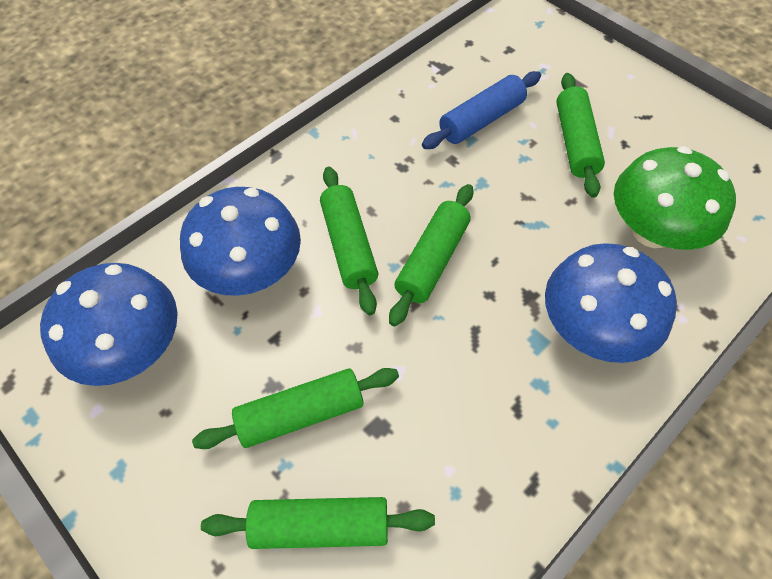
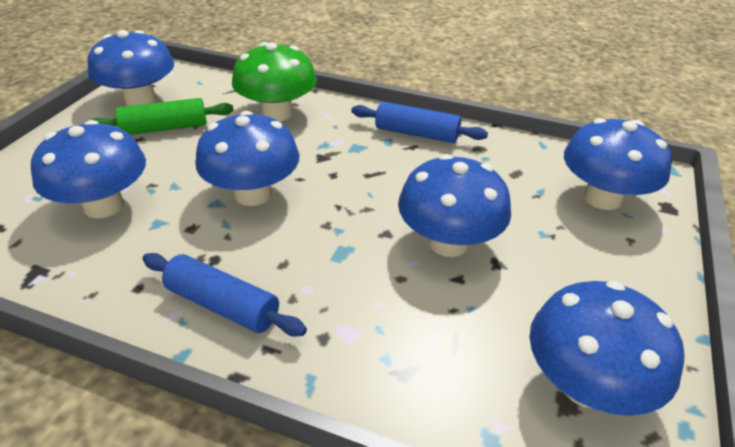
blue mushroom: 3 -> 6
blue rolling pin: 1 -> 2
green rolling pin: 5 -> 1

